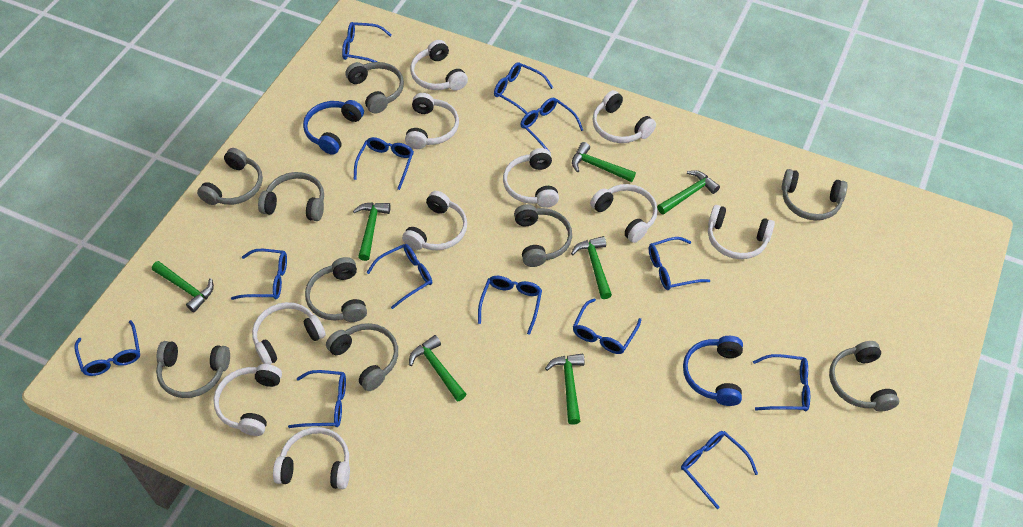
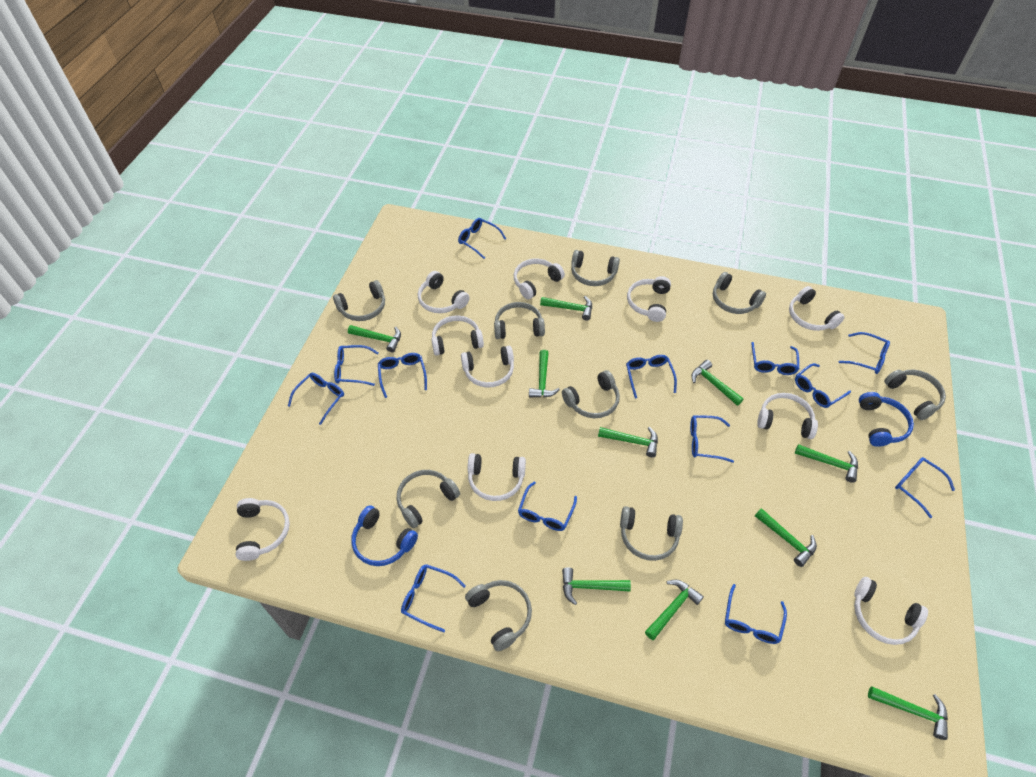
green hammer: 7 -> 10

